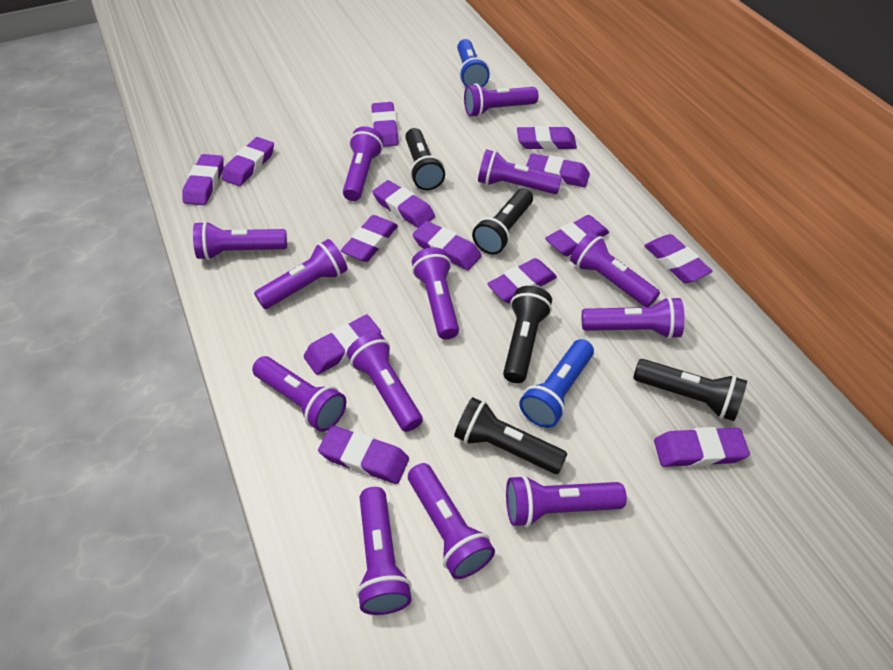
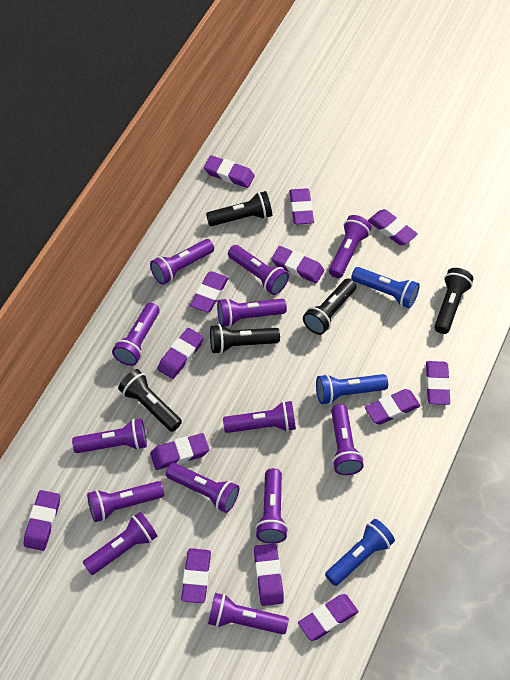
blue flashlight: 2 -> 3
purple eraser: 14 -> 13

